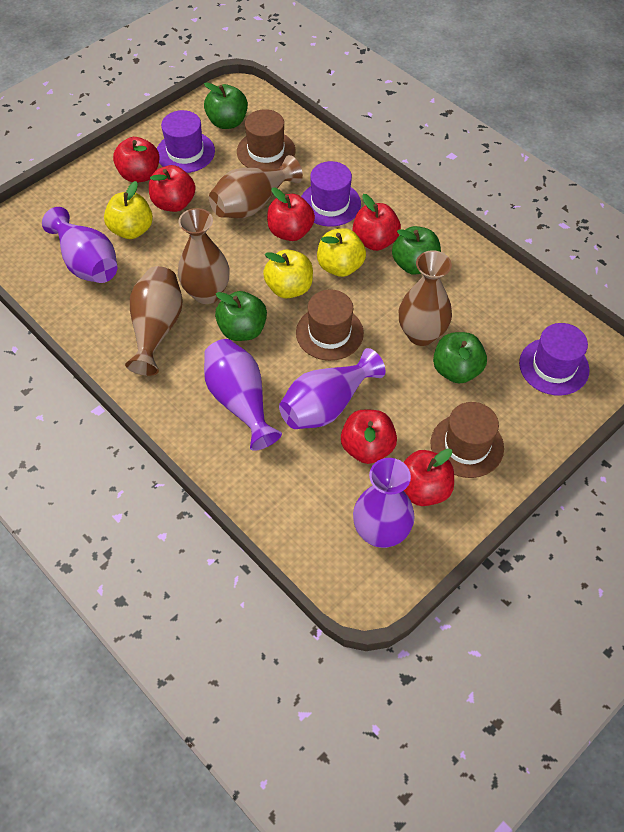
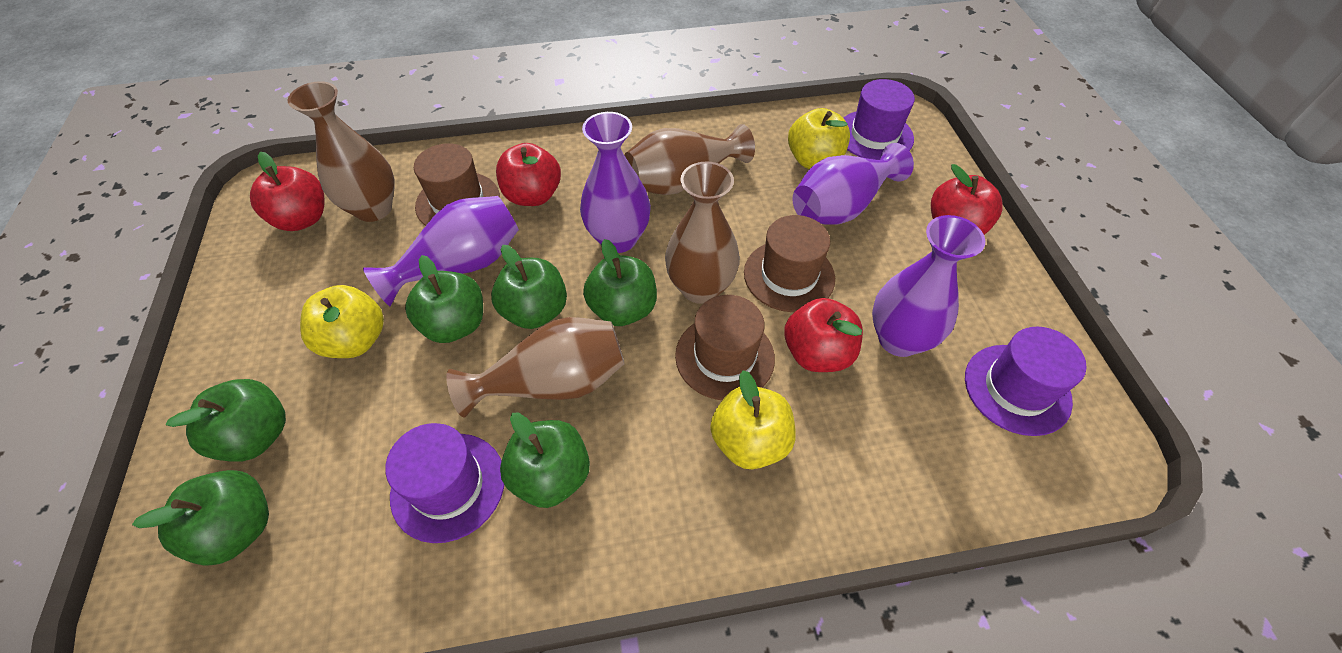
green apple: 4 -> 6
red apple: 6 -> 4

